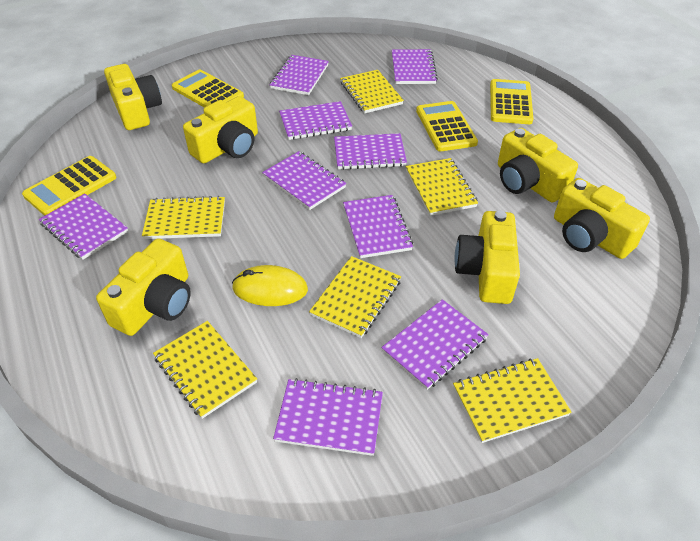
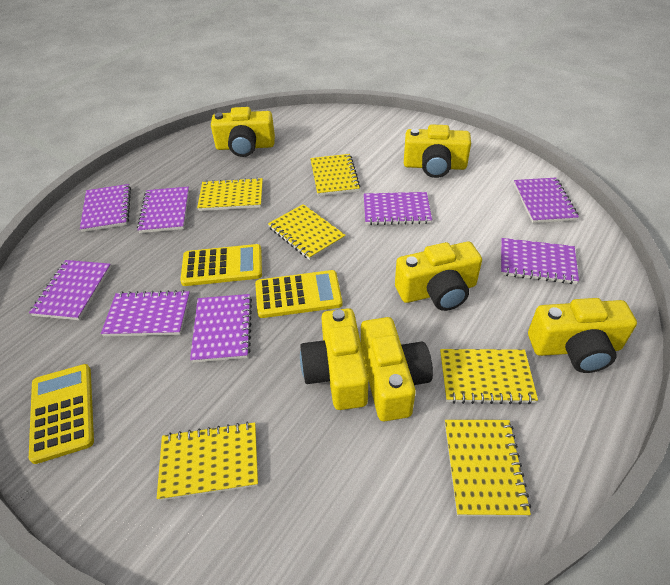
purple notebook: 9 -> 8
yellow calculator: 4 -> 3
yellow mouse: 1 -> 0

